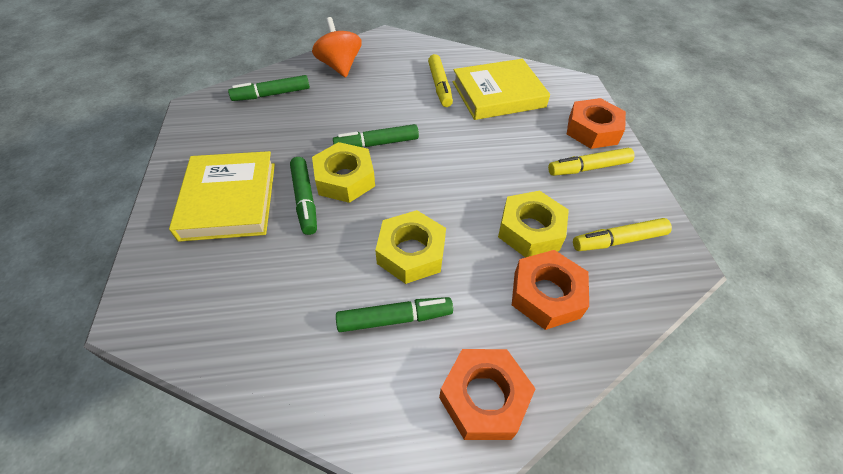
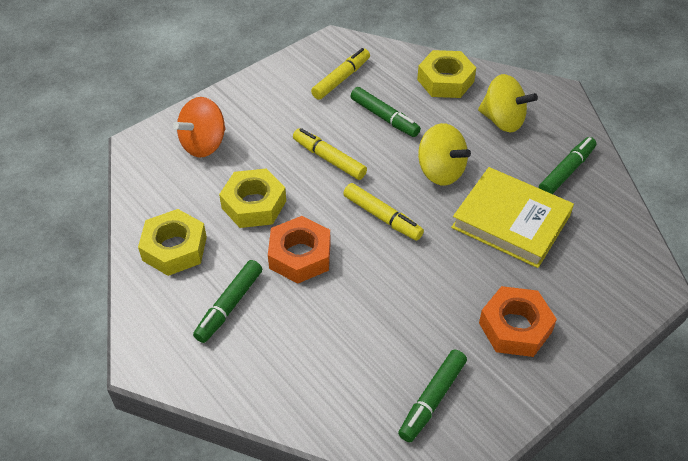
orange nut: 3 -> 2
yellow book: 2 -> 1
yellow spinning top: 0 -> 2

